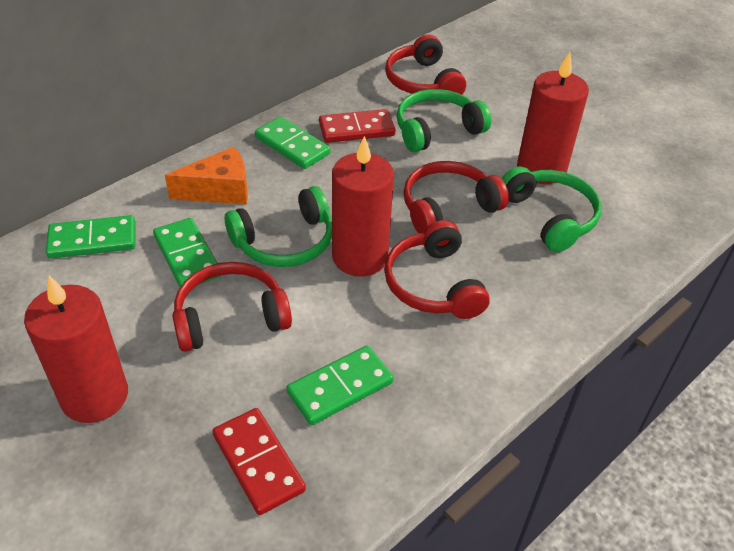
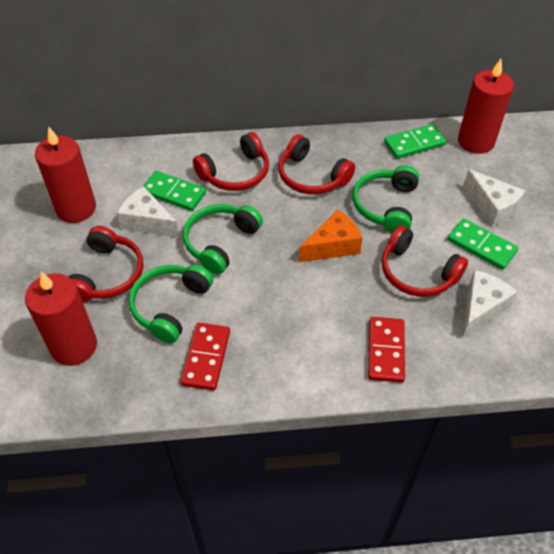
green domino: 4 -> 3
white cheese: 0 -> 3

